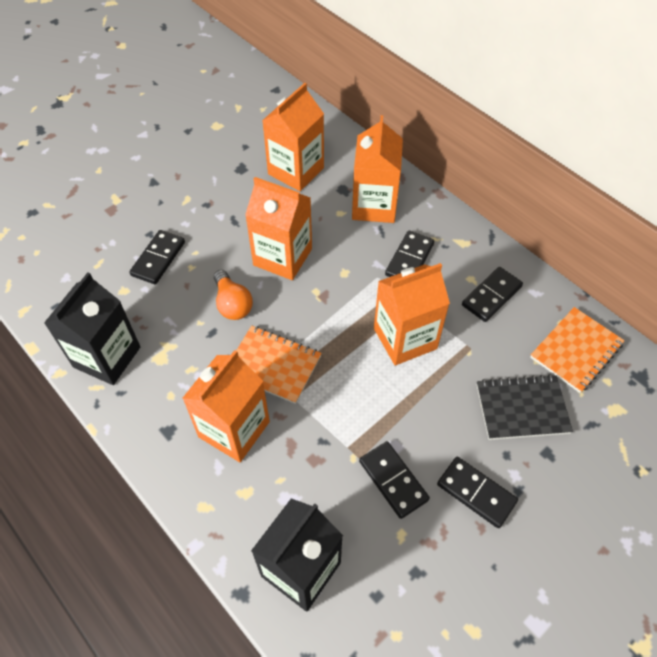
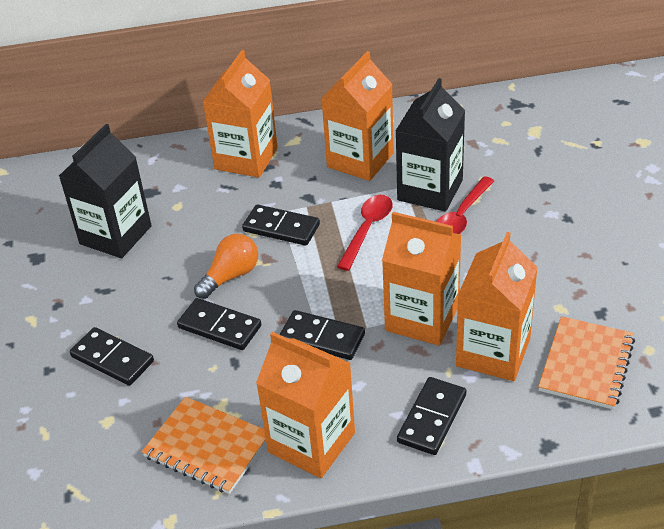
black notebook: 1 -> 0
red spoon: 0 -> 2

